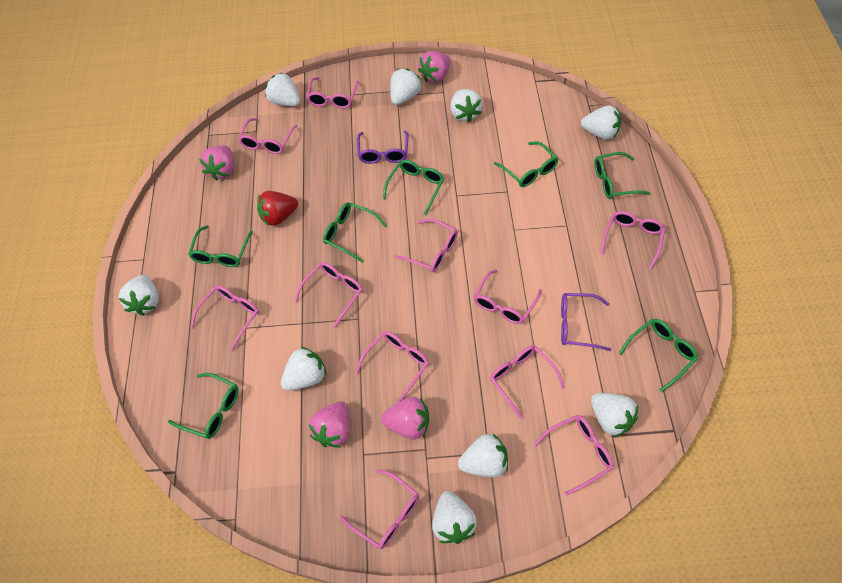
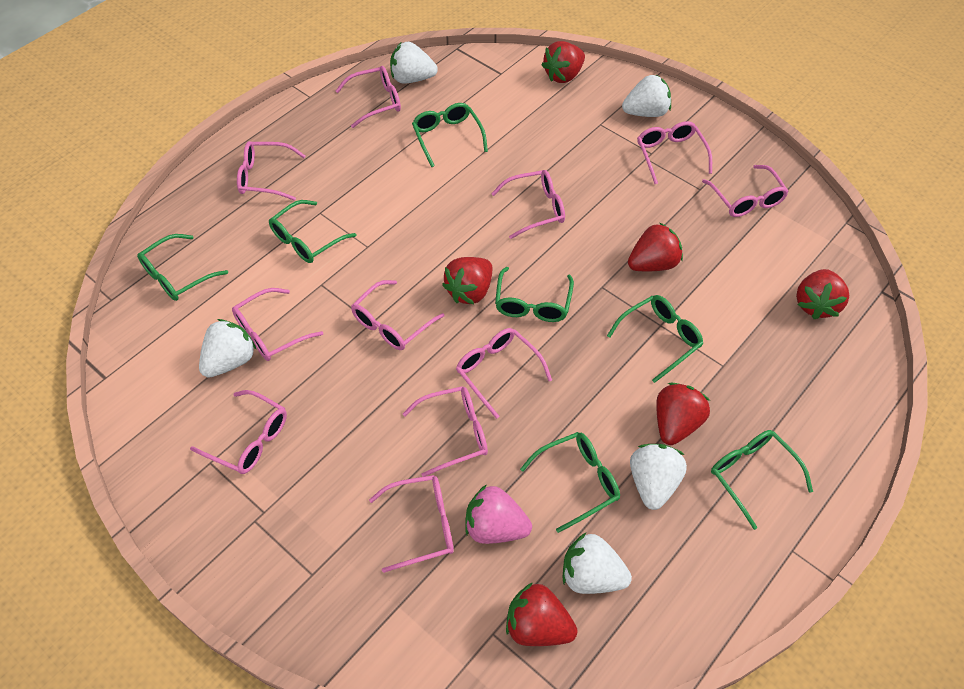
pink strawberry: 4 -> 1
purple glasses: 2 -> 0
red strawberry: 1 -> 6
white strawberry: 9 -> 5

